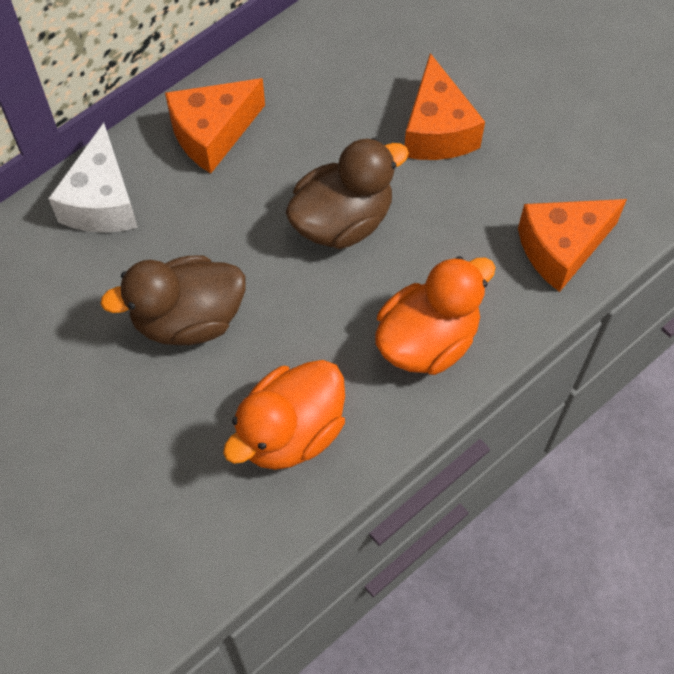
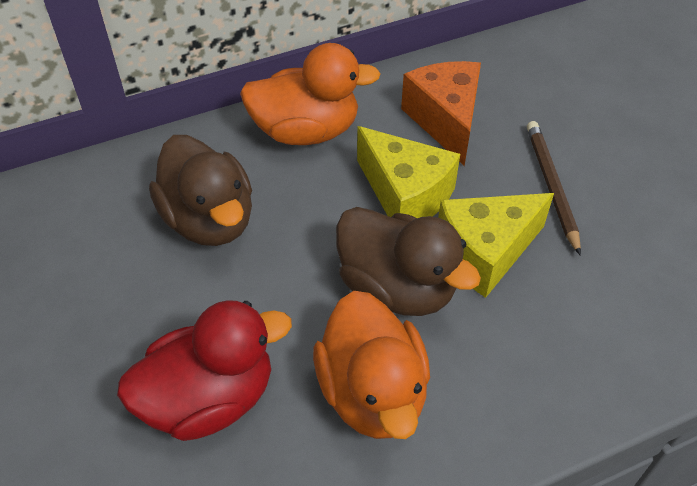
brown pencil: 0 -> 1
orange cheese: 3 -> 1
red duck: 0 -> 1
white cheese: 1 -> 0
yellow cheese: 0 -> 2

